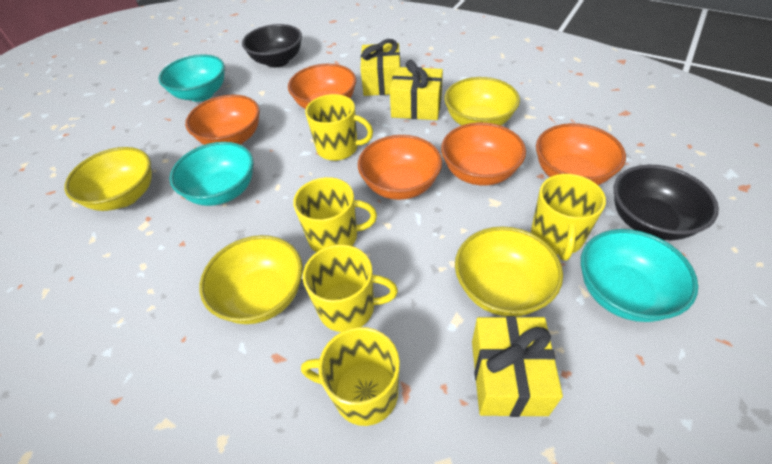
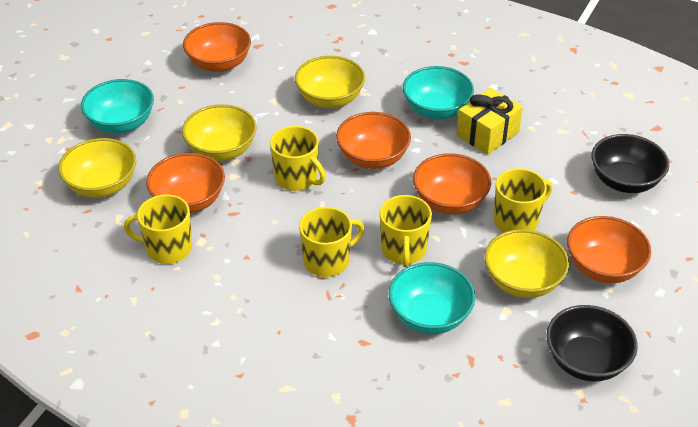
yellow gift: 3 -> 1

